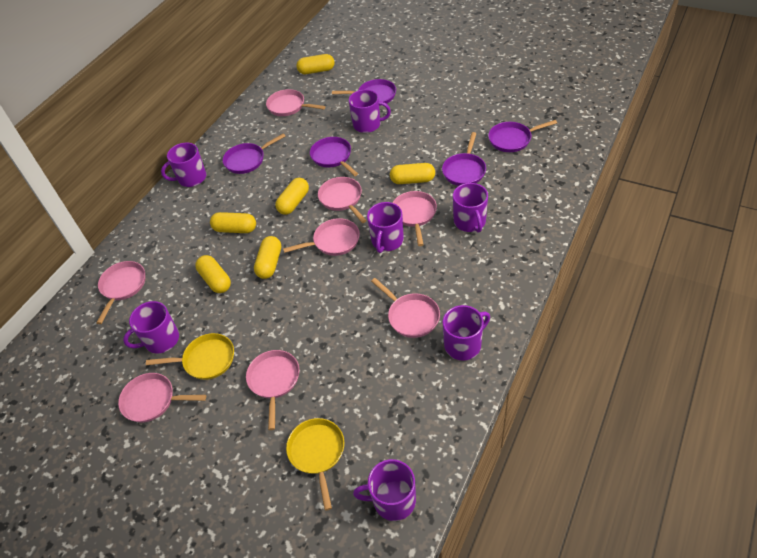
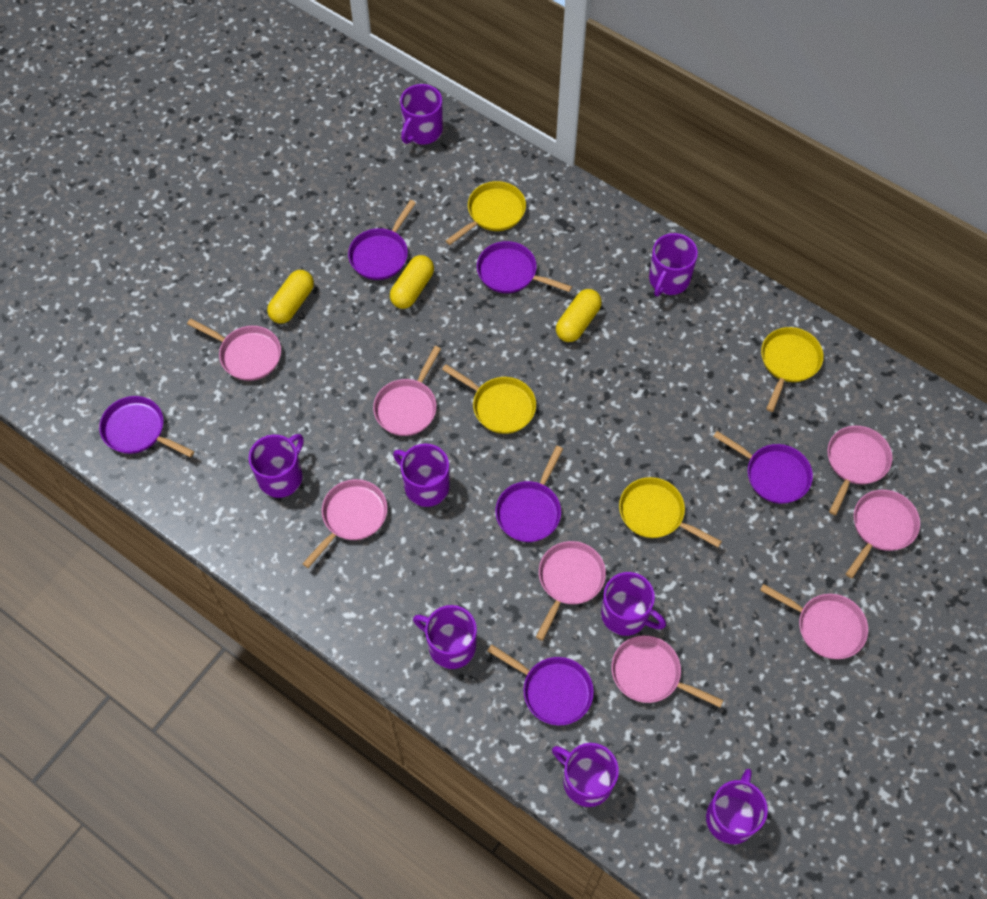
purple mug: 7 -> 8
purple pan: 5 -> 6
yellow capsule: 6 -> 3
yellow pan: 2 -> 4

